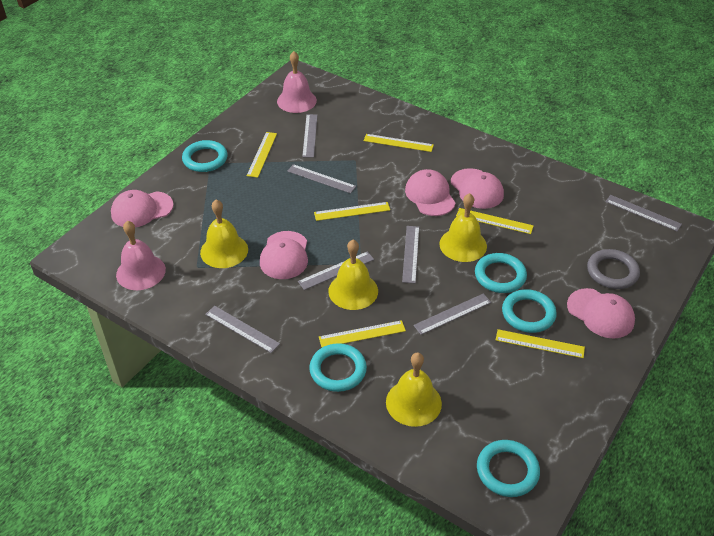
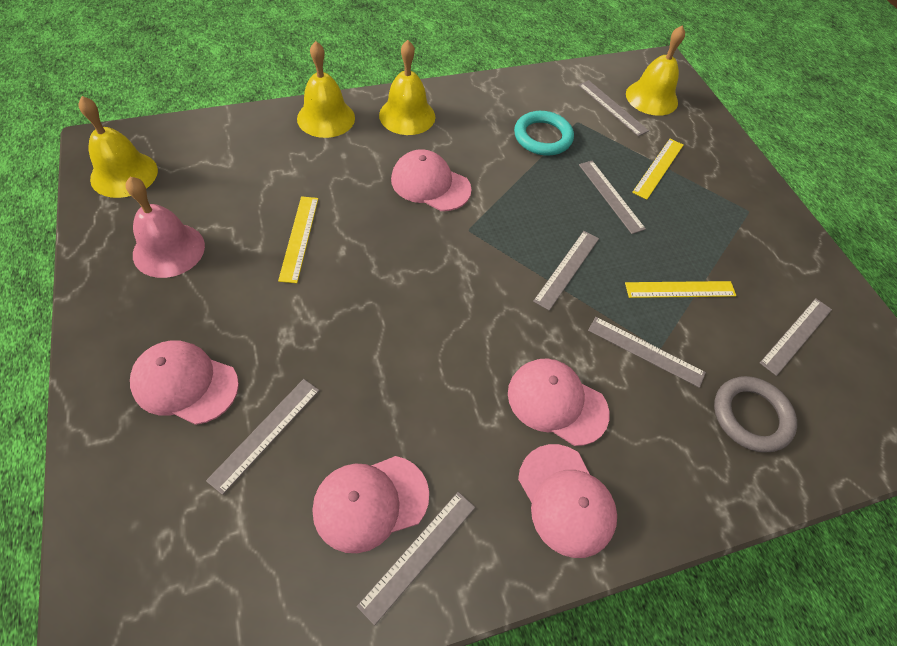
pink bell: 2 -> 1
turquoise ring: 5 -> 1
yellow ruler: 6 -> 3

